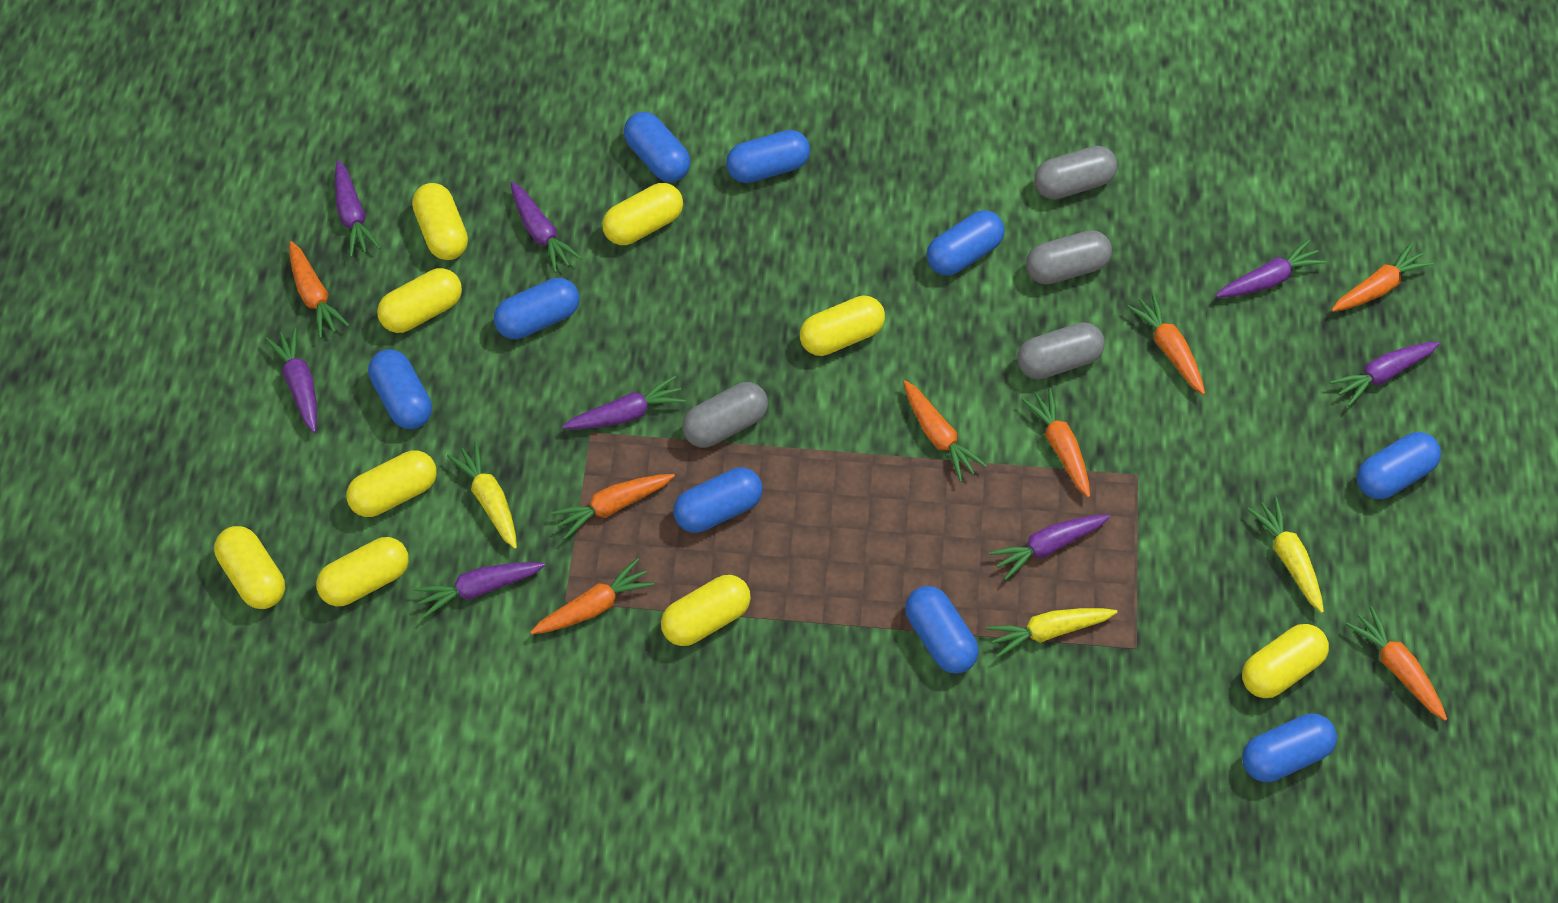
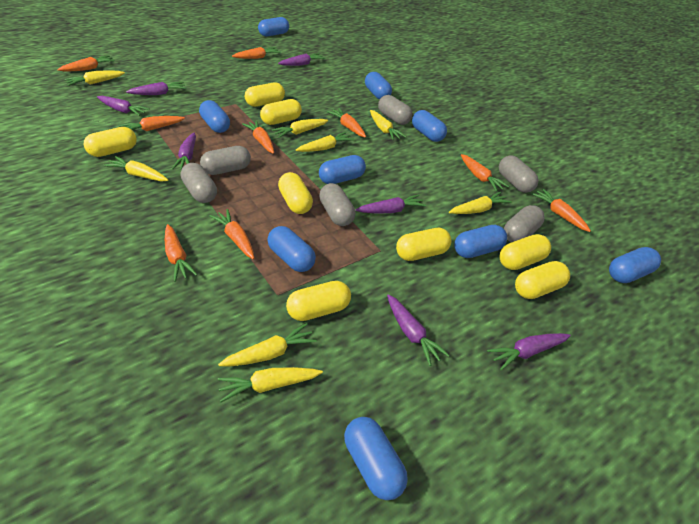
grey capsule: 4 -> 6
orange carrot: 8 -> 9
purple carrot: 8 -> 7
yellow capsule: 9 -> 8
yellow carrot: 3 -> 8

